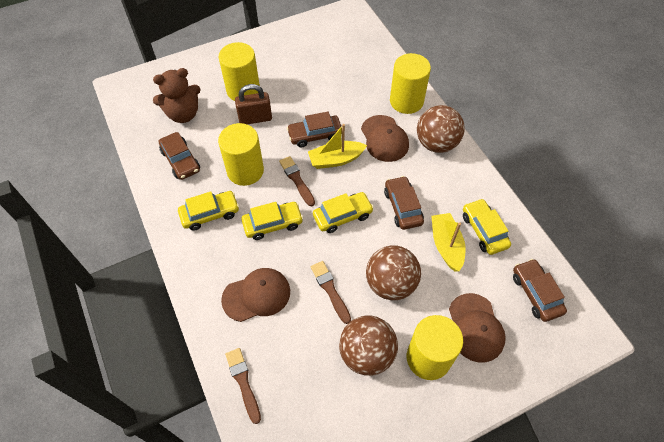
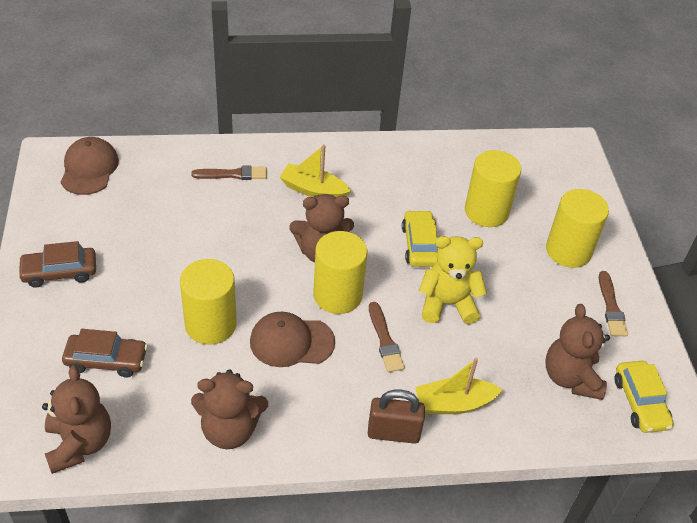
brown ball: 3 -> 0
brown cap: 3 -> 2
brown car: 4 -> 2
brown teddy bear: 1 -> 4
yellow car: 4 -> 2
yellow teddy bear: 0 -> 1

